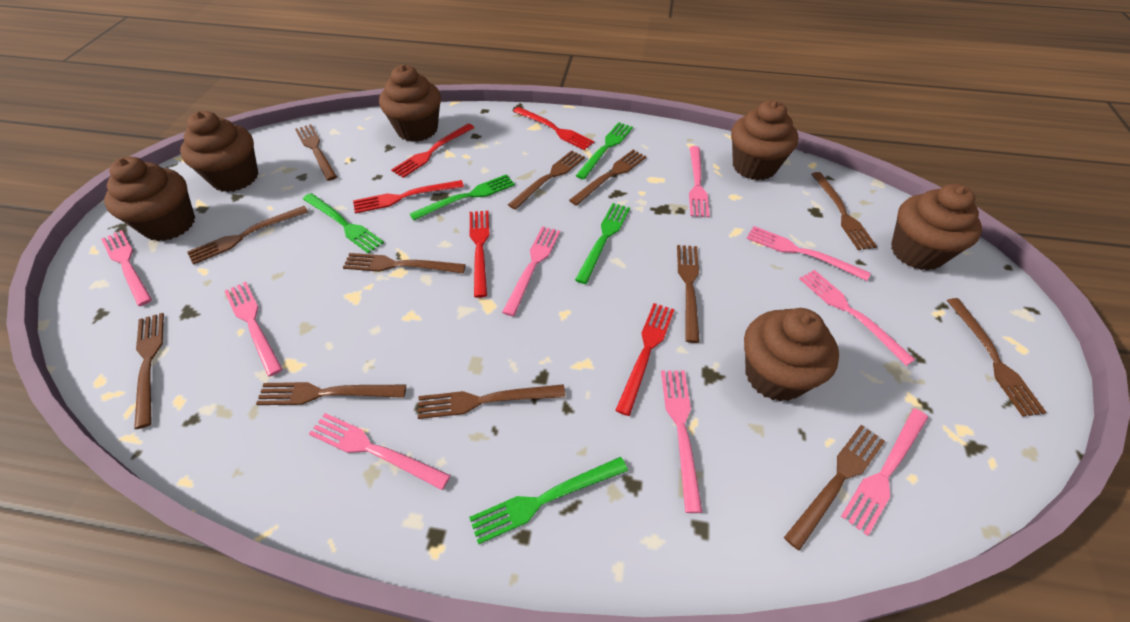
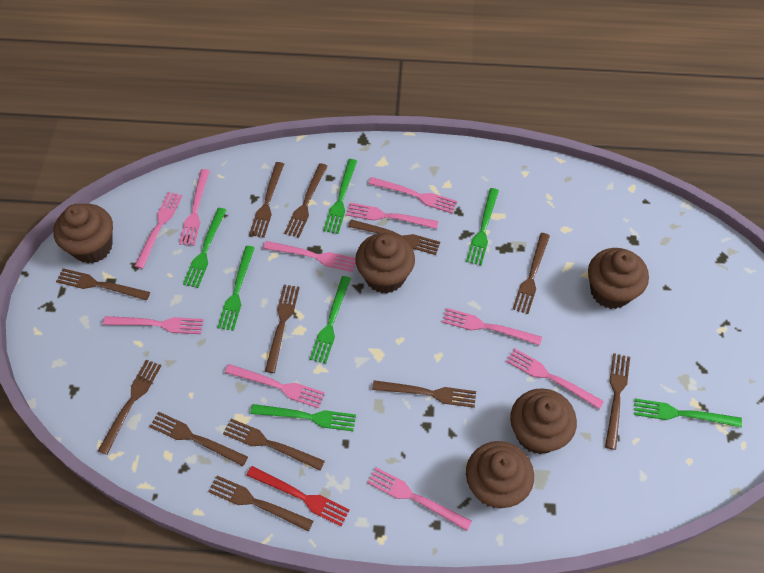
brown cupcake: 6 -> 5
green fork: 5 -> 7
pink fork: 9 -> 10
red fork: 5 -> 1

